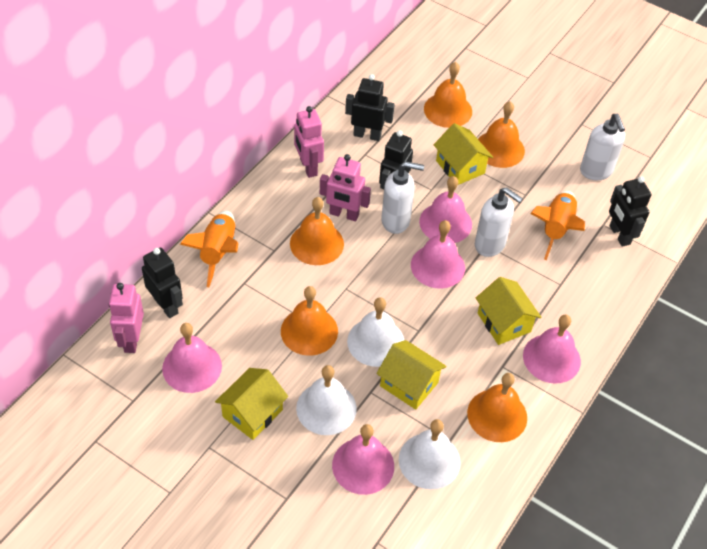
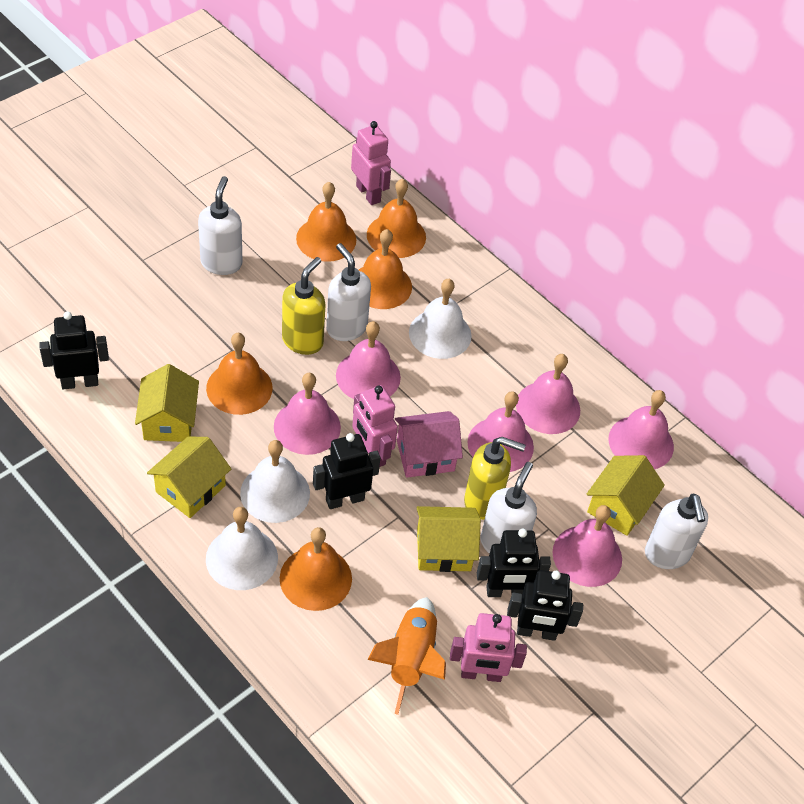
orange rocket: 2 -> 1
pink bell: 5 -> 6
pink house: 0 -> 1
white soap dispenser: 3 -> 4
yellow soap dispenser: 0 -> 2

